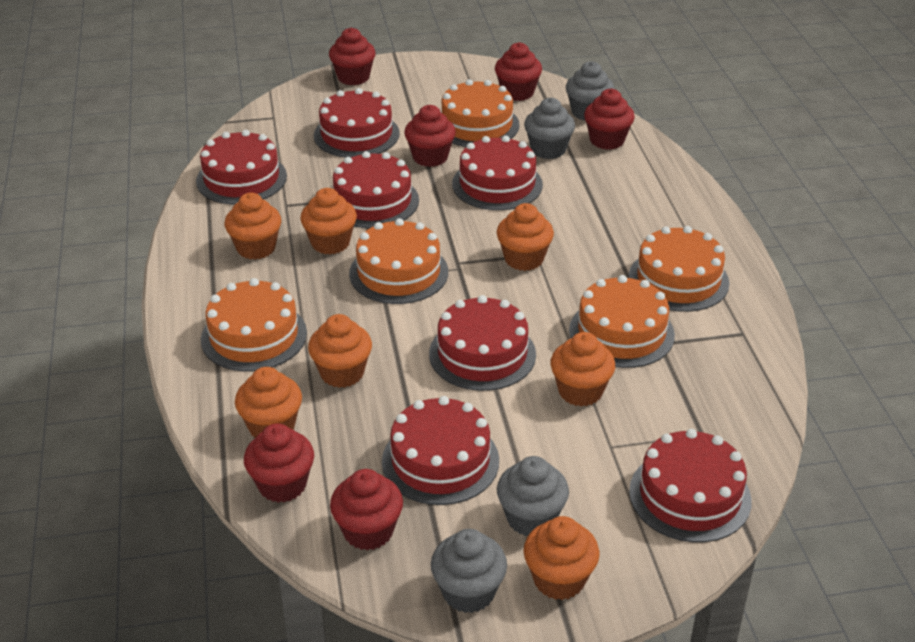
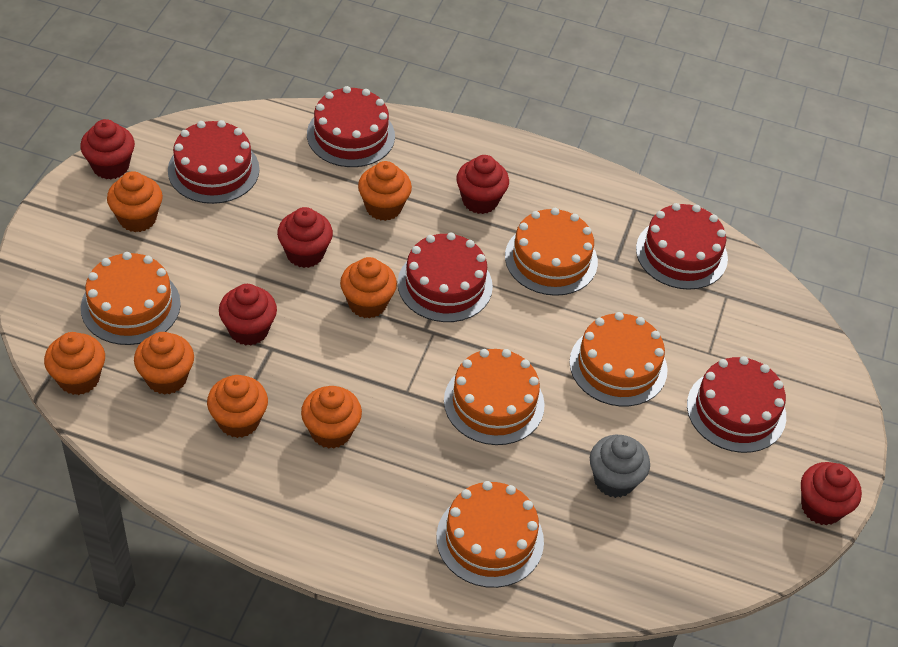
grey cupcake: 4 -> 1
red cake: 7 -> 5
red cupcake: 6 -> 5

